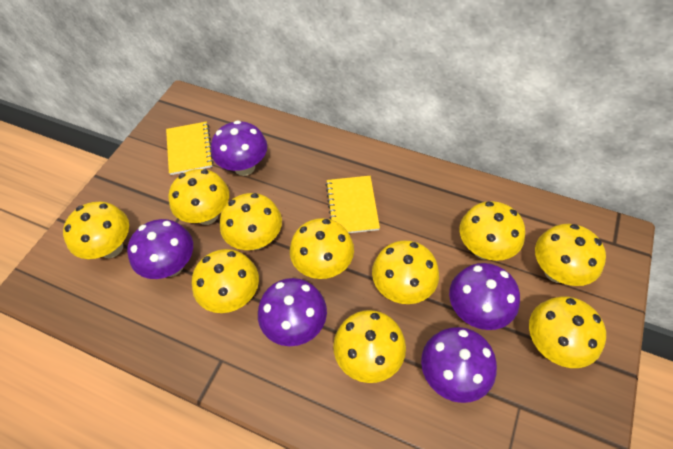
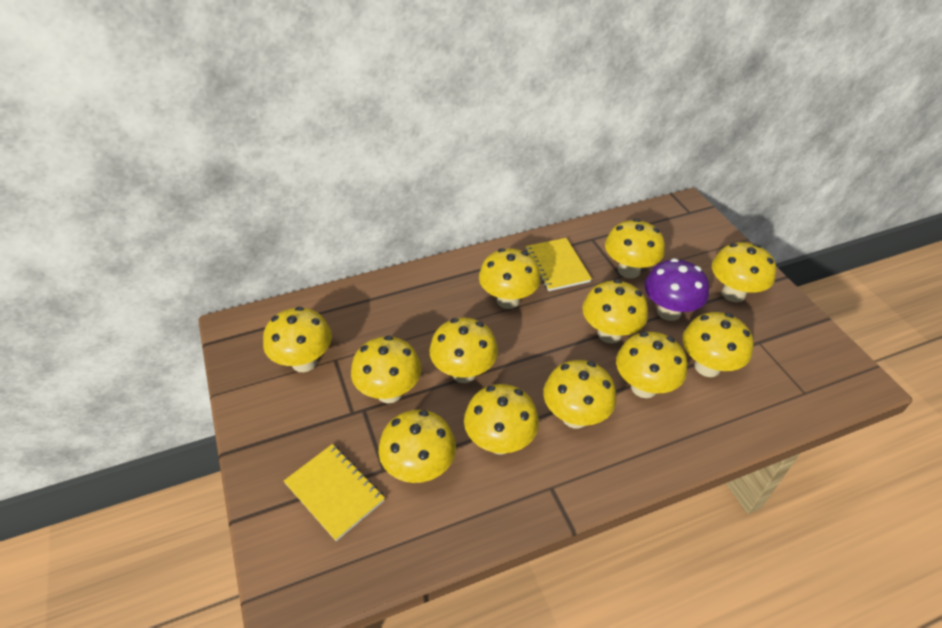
purple mushroom: 5 -> 1
yellow mushroom: 10 -> 12

